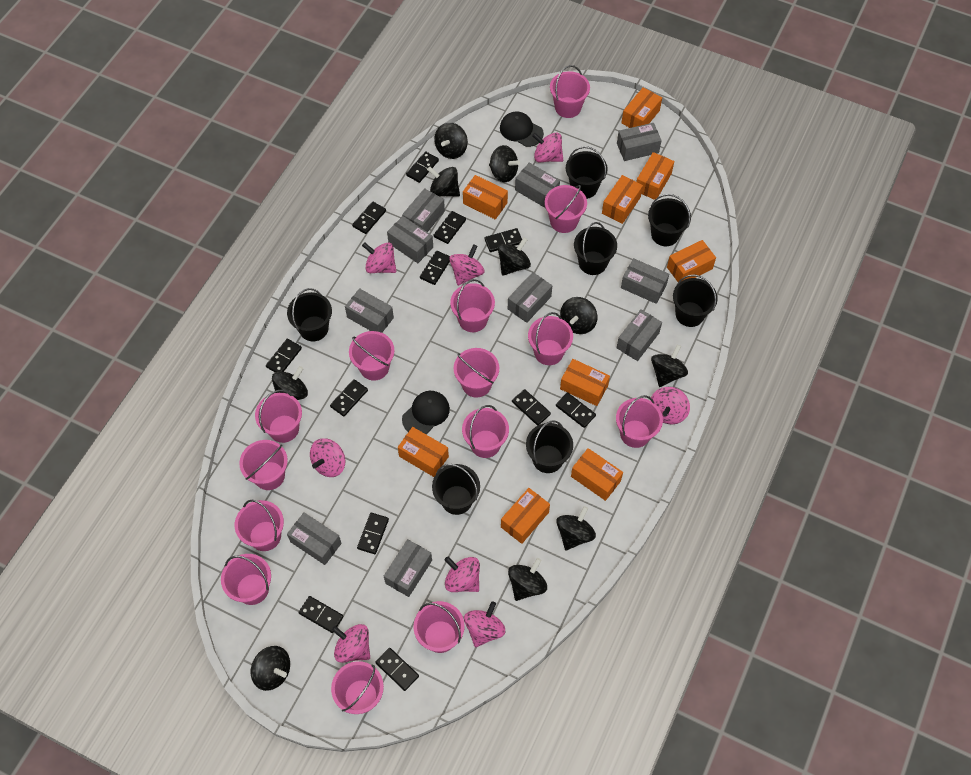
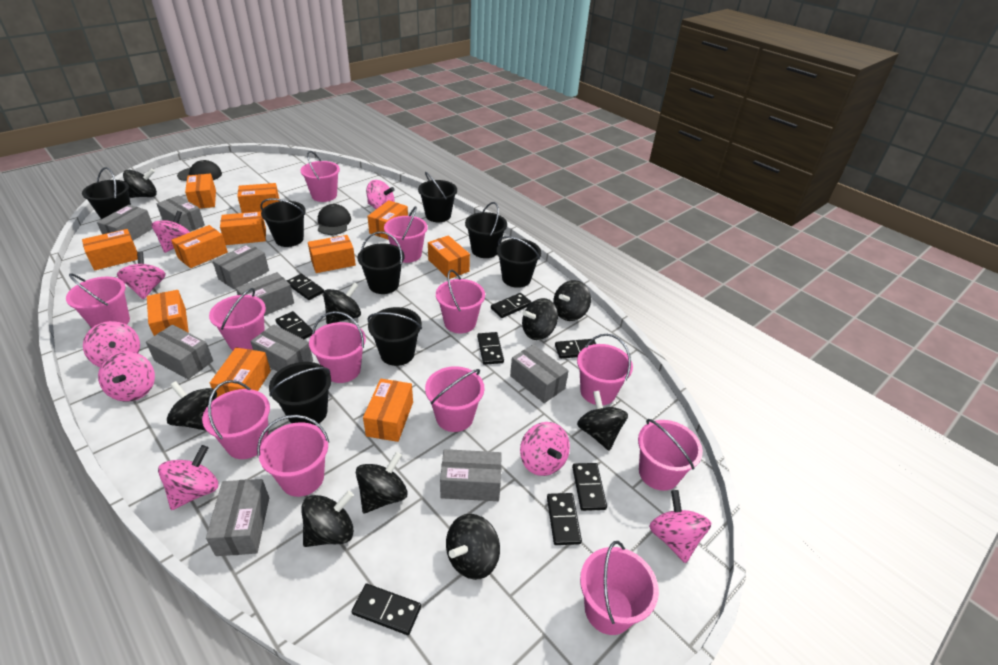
black bucket: 7 -> 8
black domino: 12 -> 8
black spinning top: 10 -> 9
grey box: 10 -> 9
orange box: 9 -> 11
pink bucket: 14 -> 12

